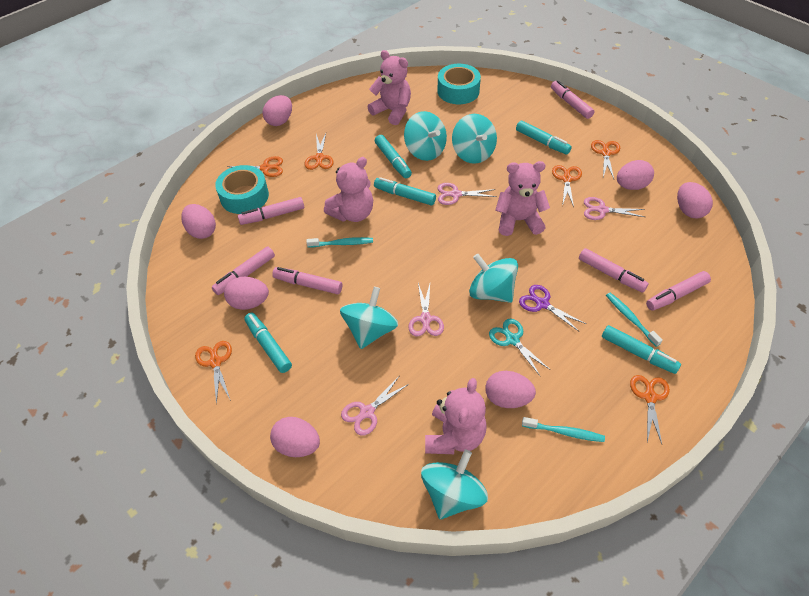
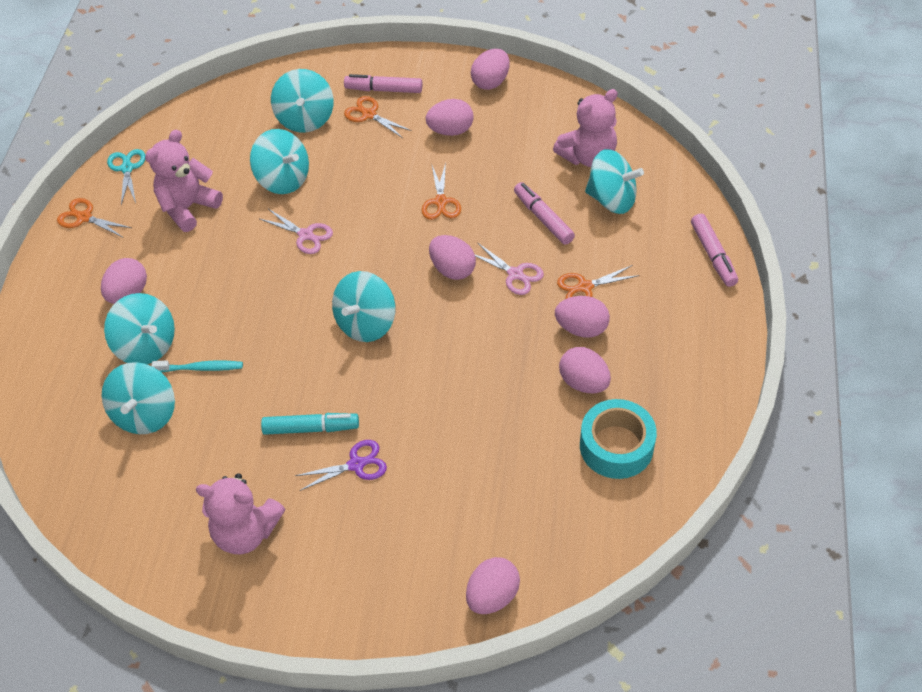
orange scissors: 6 -> 4
pink marker: 6 -> 3
pink scissors: 4 -> 2
pink teddy bear: 4 -> 3
turquoise marker: 5 -> 1
turquoise spinning top: 5 -> 6
turquoise tape: 2 -> 1
turquoise toothbrush: 3 -> 1

